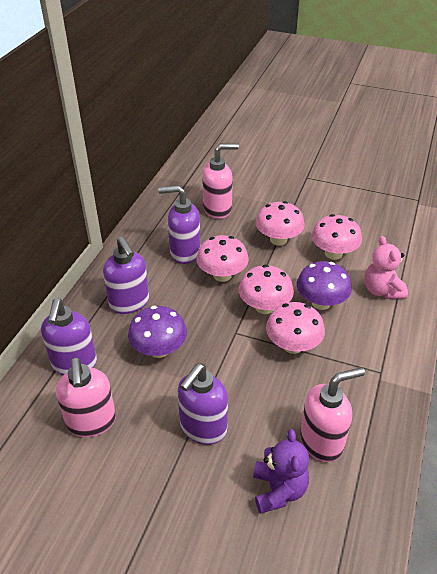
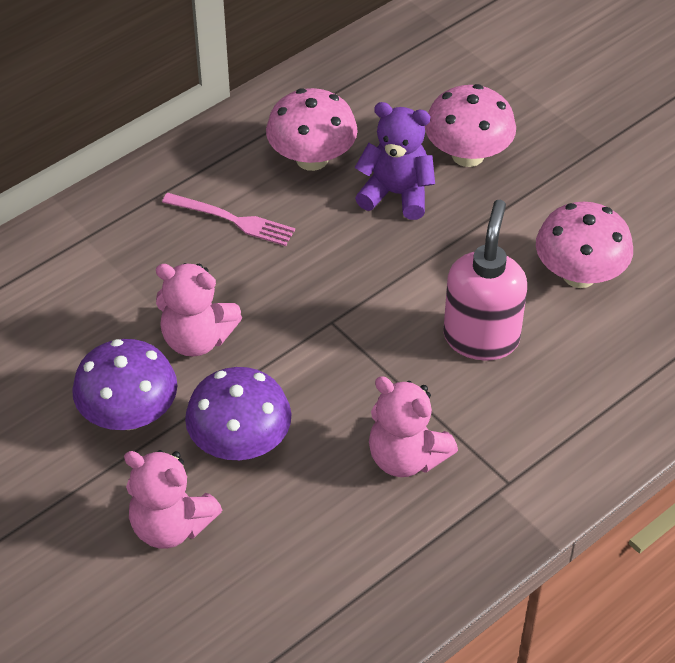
pink fork: 0 -> 1
pink mushroom: 5 -> 3
pink soap dispenser: 3 -> 1
pink teddy bear: 1 -> 3
purple soap dispenser: 4 -> 0

